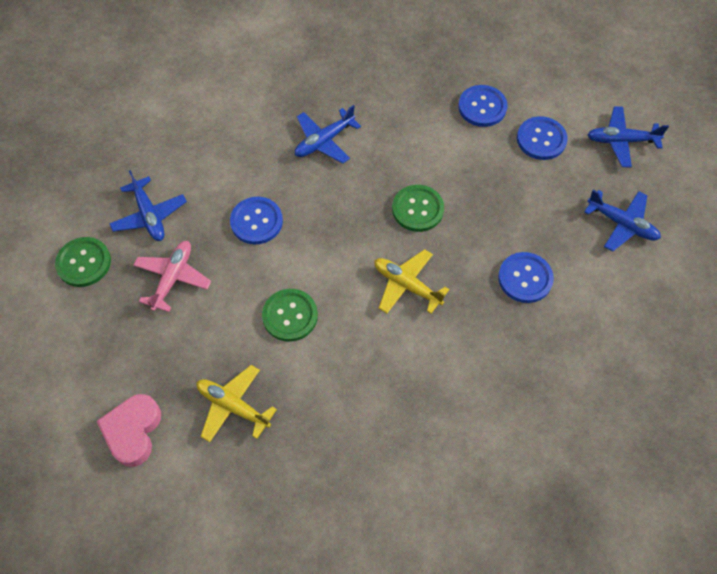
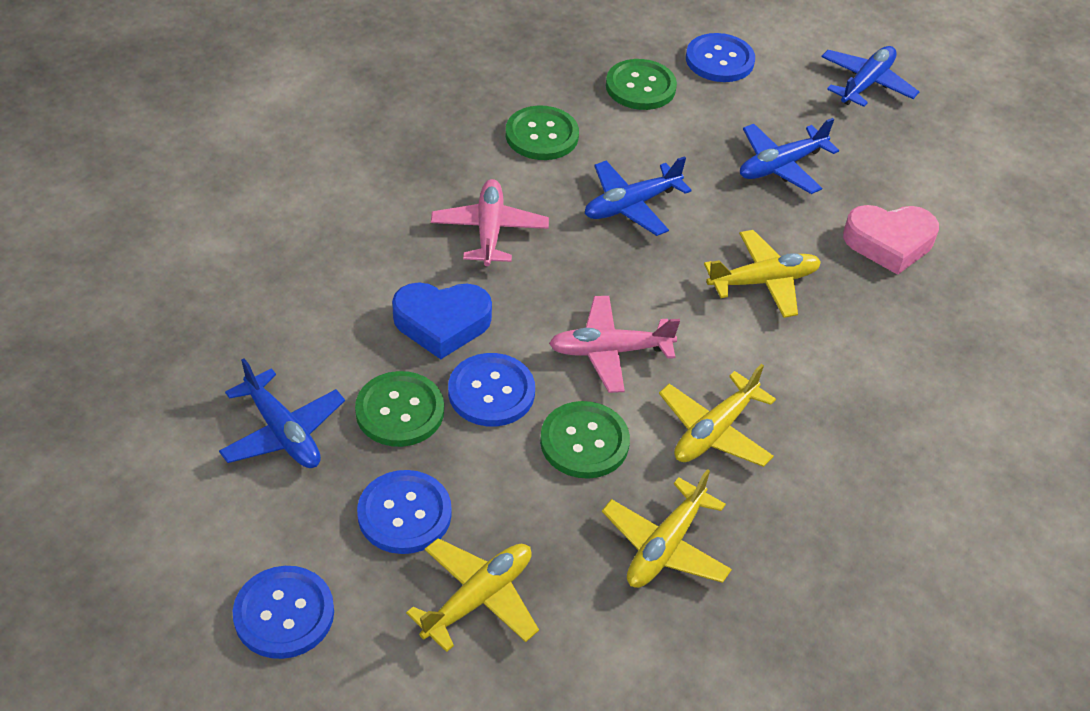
blue heart: 0 -> 1
green button: 3 -> 4
pink plane: 1 -> 2
yellow plane: 2 -> 4

